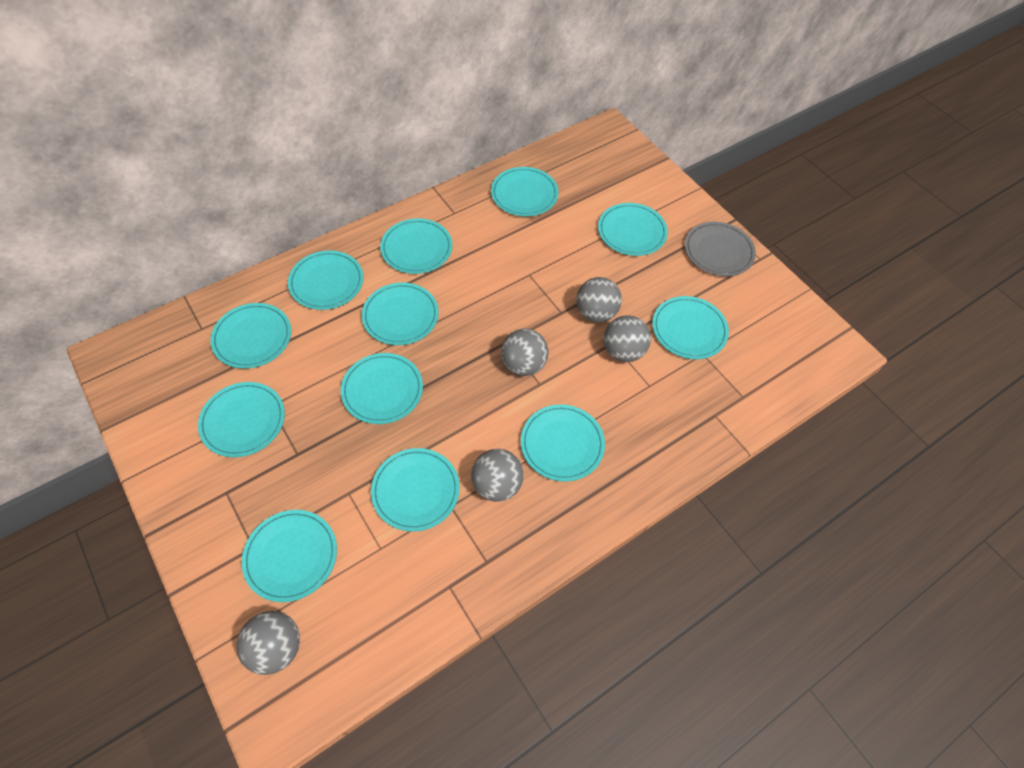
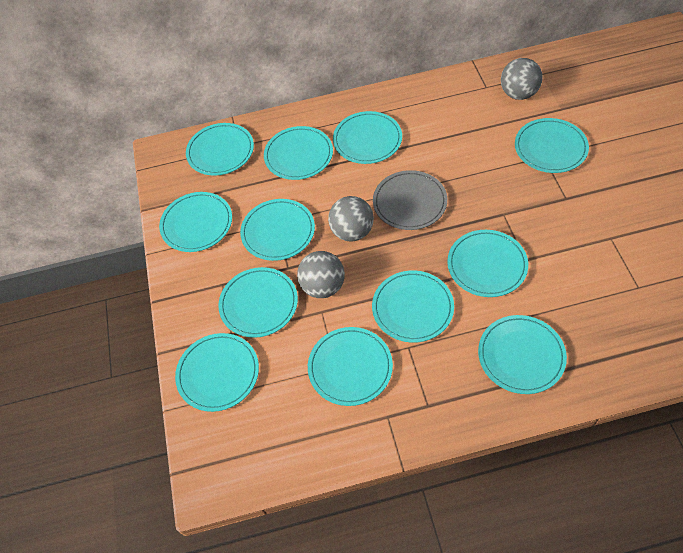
grey ball: 5 -> 3

